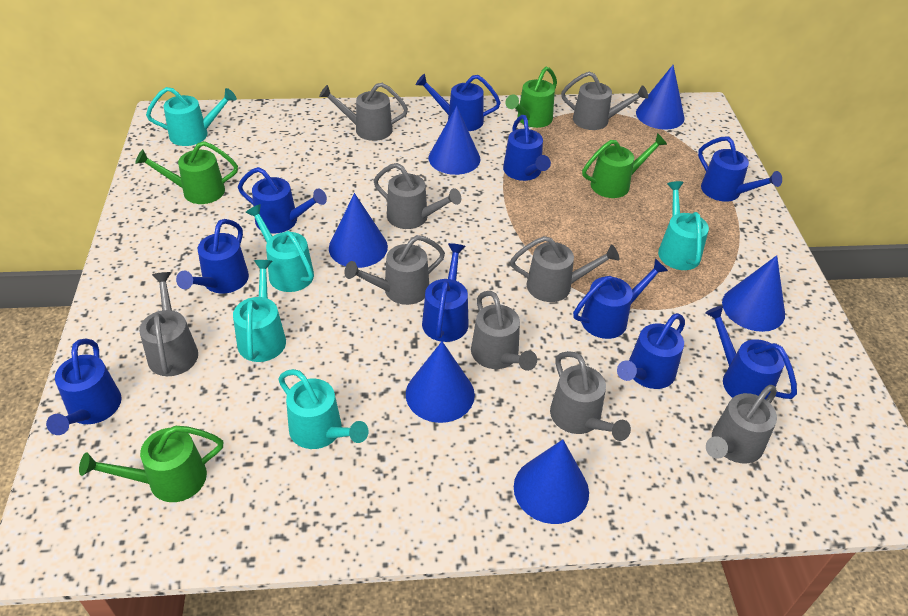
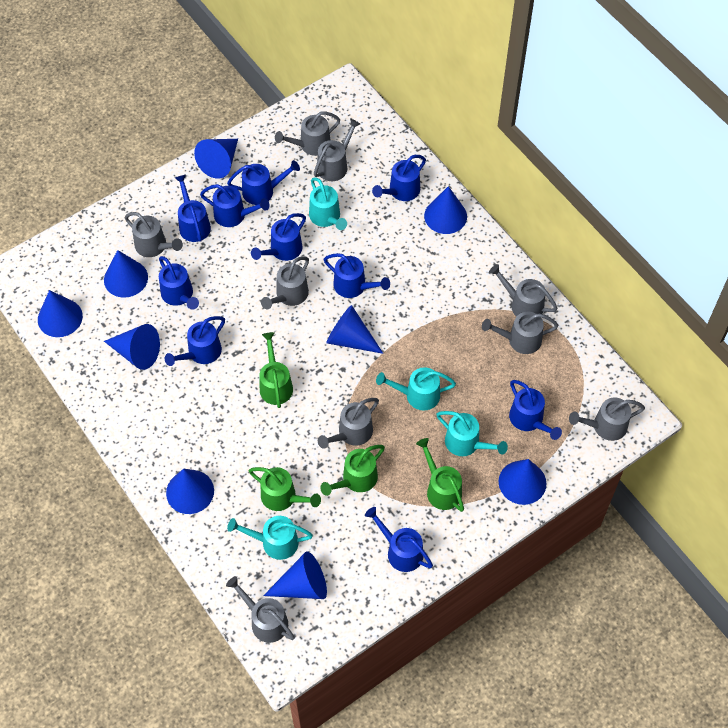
blue cone: 6 -> 9
turquoise watering can: 5 -> 4

